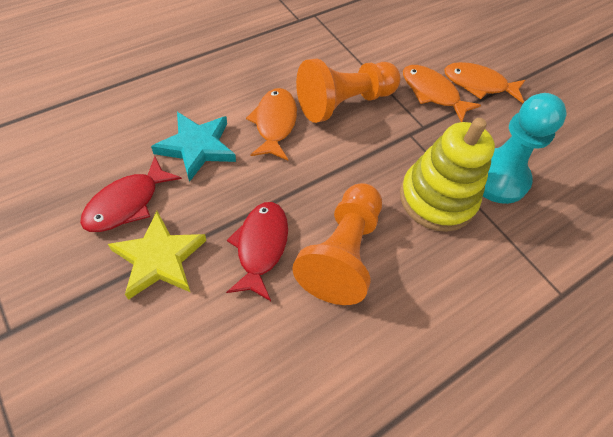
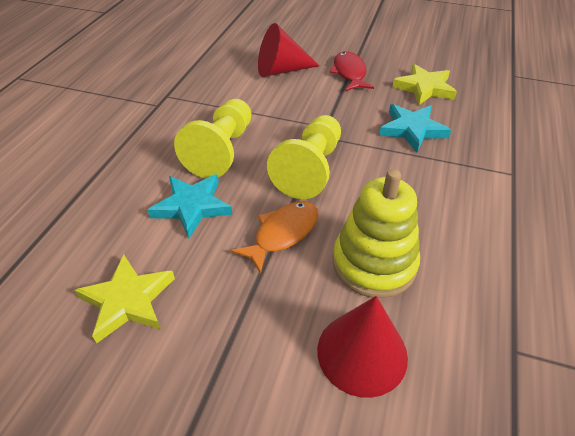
orange fish: 3 -> 1
orange pawn: 2 -> 0
red cone: 0 -> 2
red fish: 2 -> 1
turquoise pawn: 1 -> 0
turquoise star: 1 -> 2
yellow pawn: 0 -> 2
yellow star: 1 -> 2

